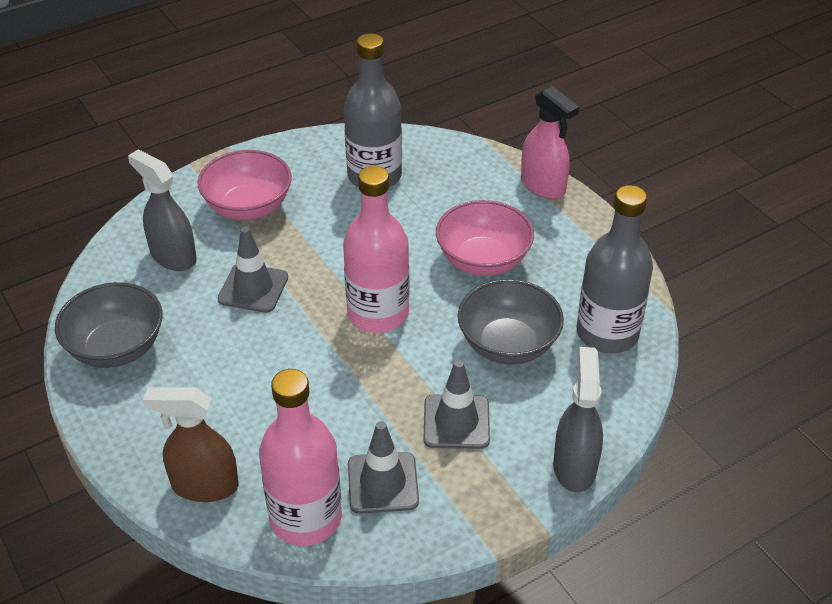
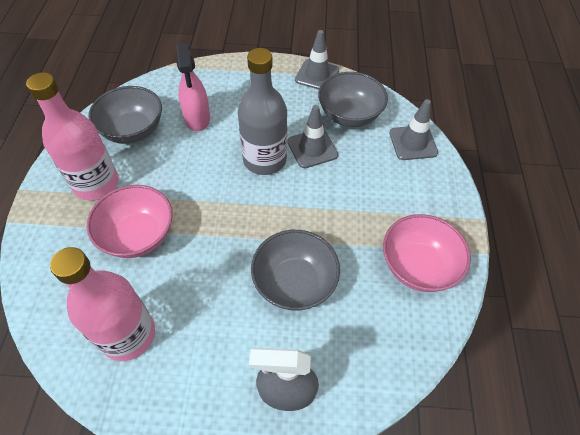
brown spray bottle: 1 -> 0
grey bottle: 2 -> 1
grey bowl: 2 -> 3
grey spray bottle: 2 -> 1

